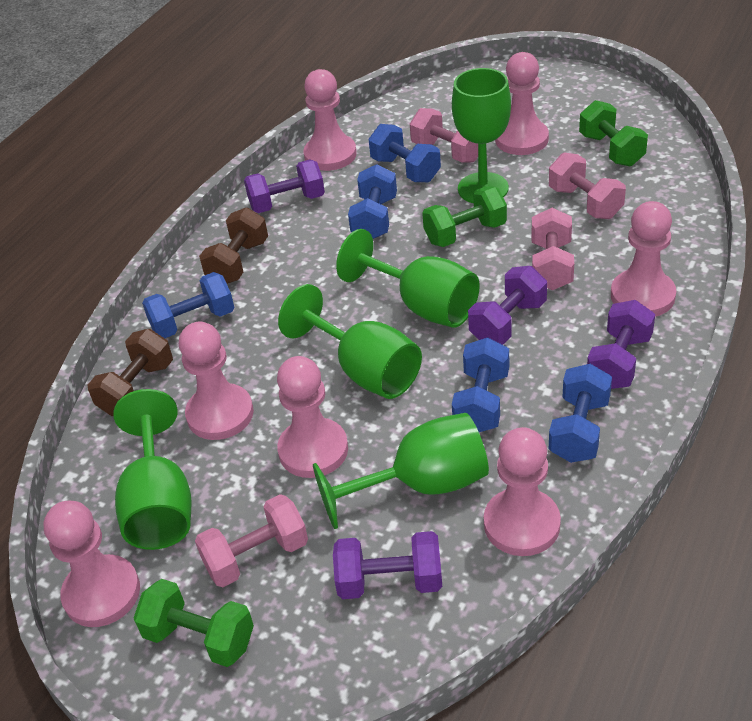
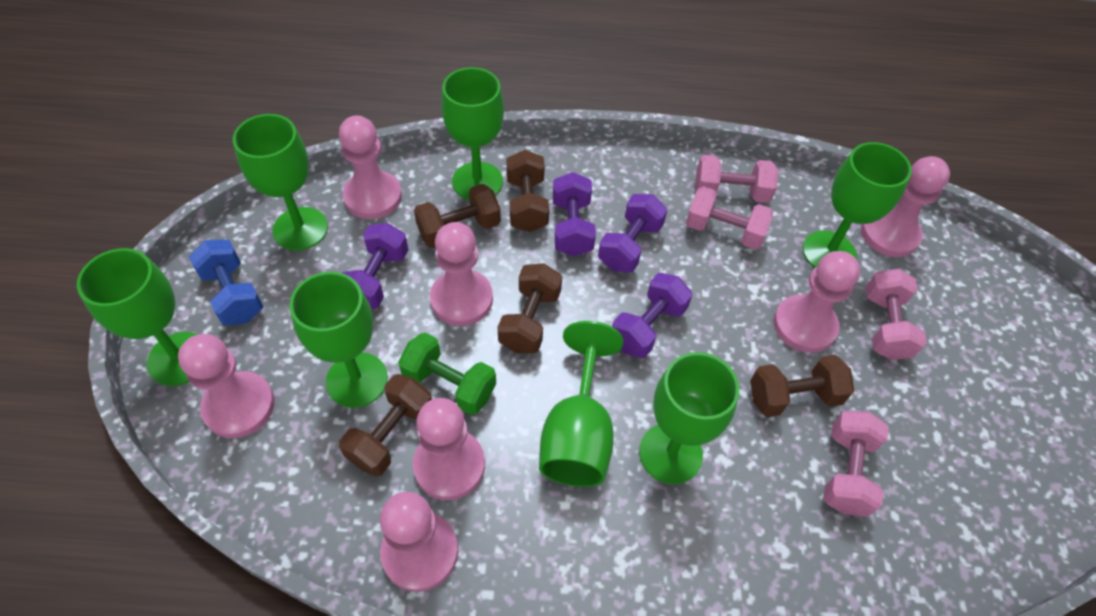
blue dumbbell: 5 -> 1
brown dumbbell: 2 -> 5
green dumbbell: 3 -> 1
green goblet: 5 -> 7

